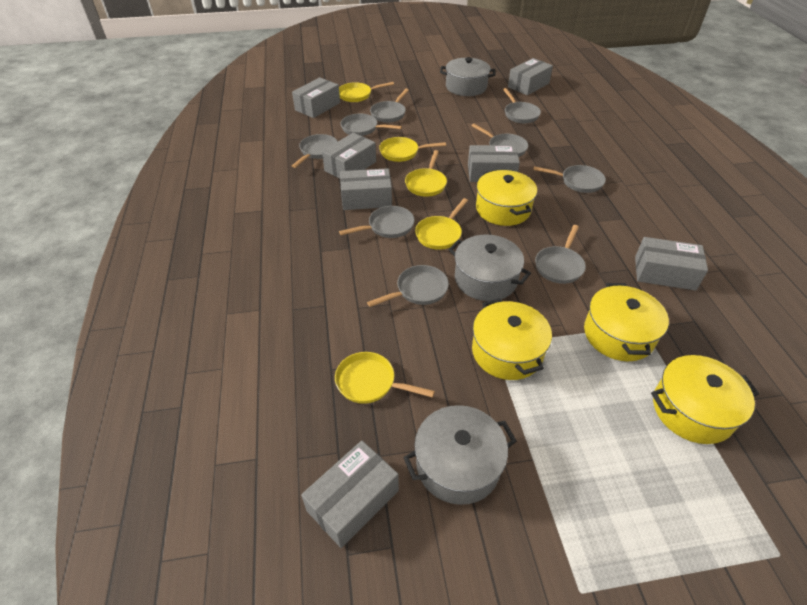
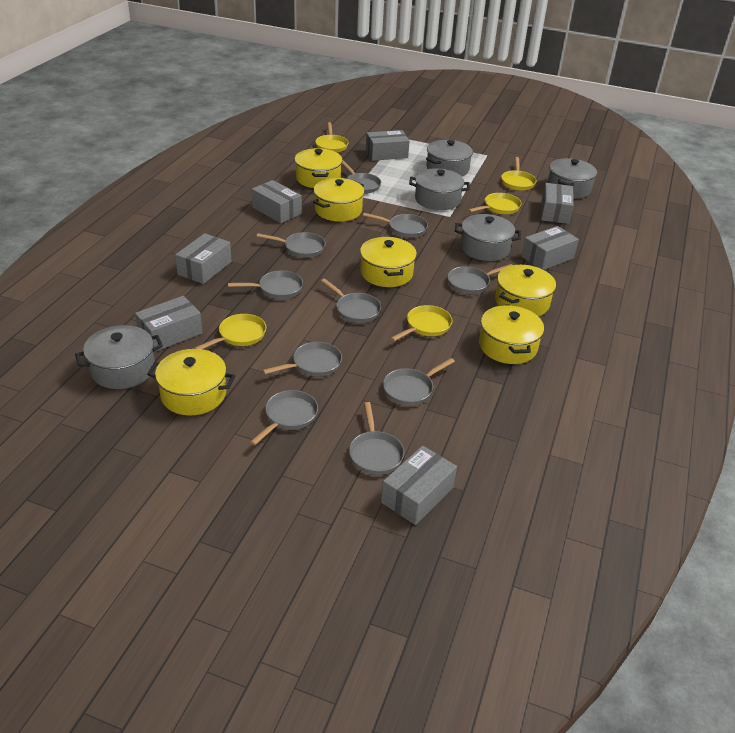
grey pan: 9 -> 10
grey pot: 3 -> 5
yellow pot: 4 -> 6

